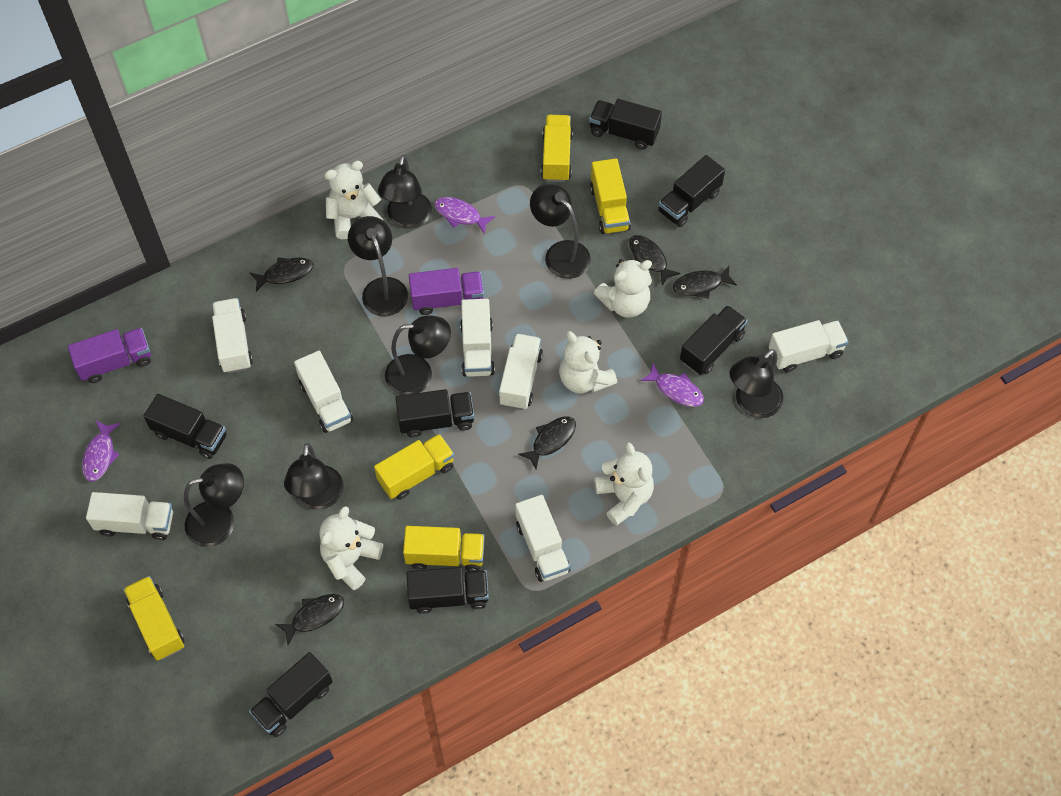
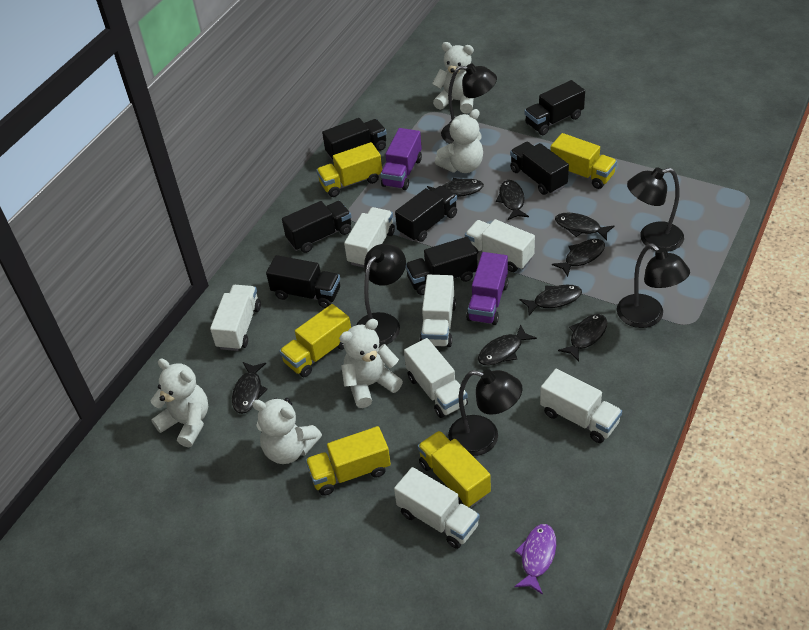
black fish: 5 -> 8
black lamp: 7 -> 5
purple fish: 3 -> 1

